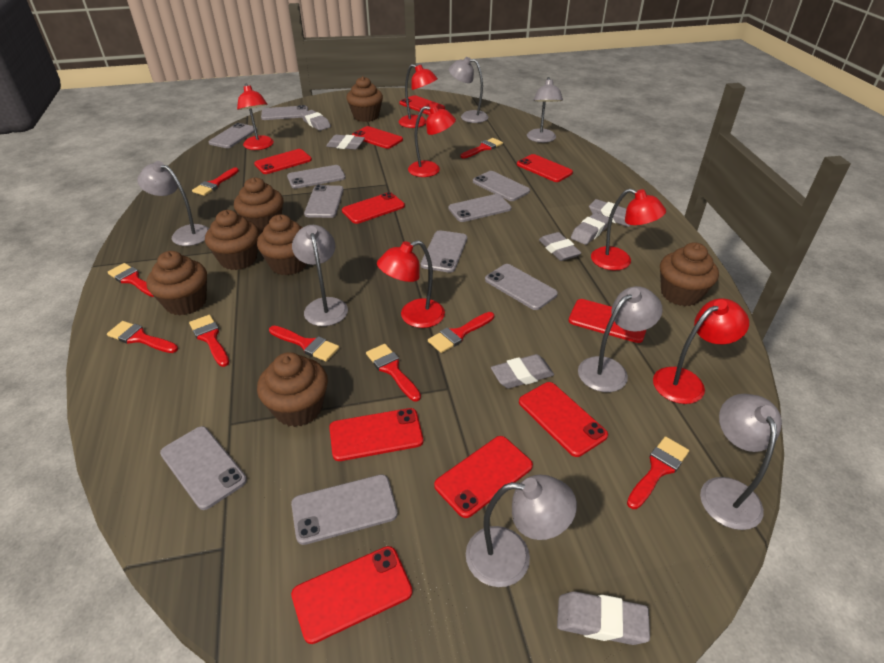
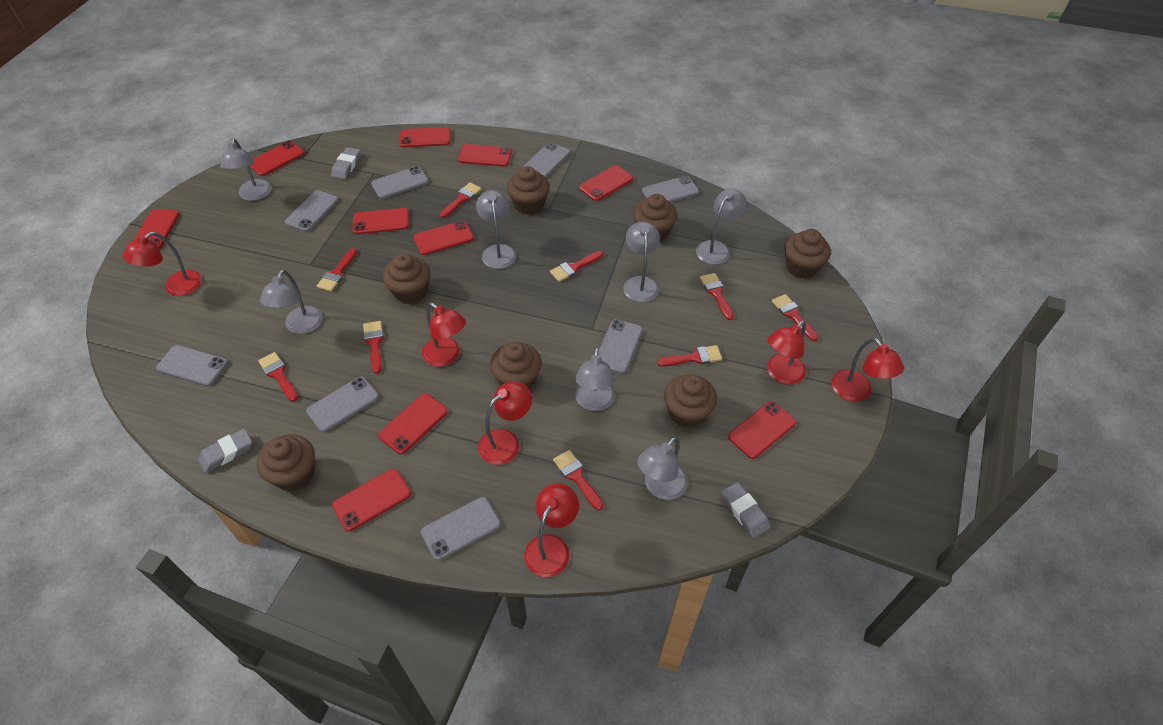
grey eraser: 7 -> 3
grey phone: 10 -> 8

